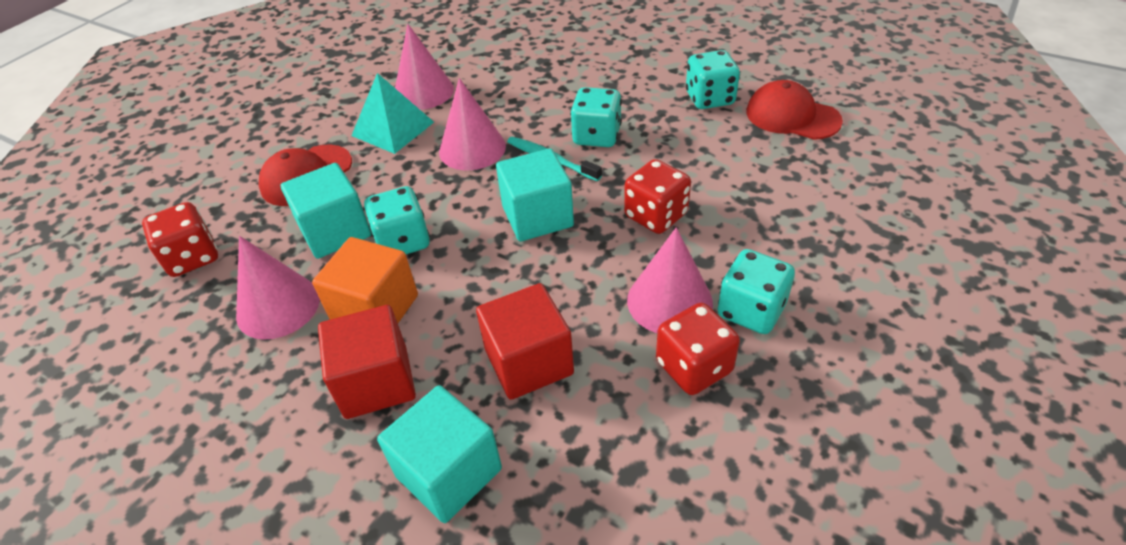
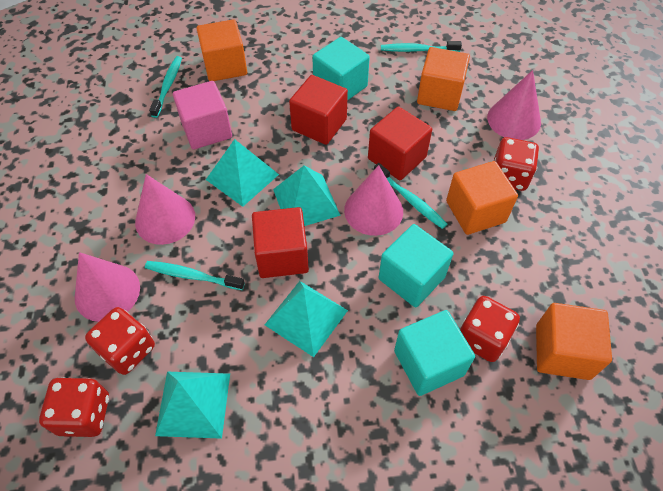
orange cube: 1 -> 4
pink cube: 0 -> 1
red cap: 2 -> 0
red cube: 2 -> 3
red dice: 3 -> 4
turquoise dice: 4 -> 0
turquoise pyramid: 1 -> 4
turquoise toothbrush: 1 -> 4

